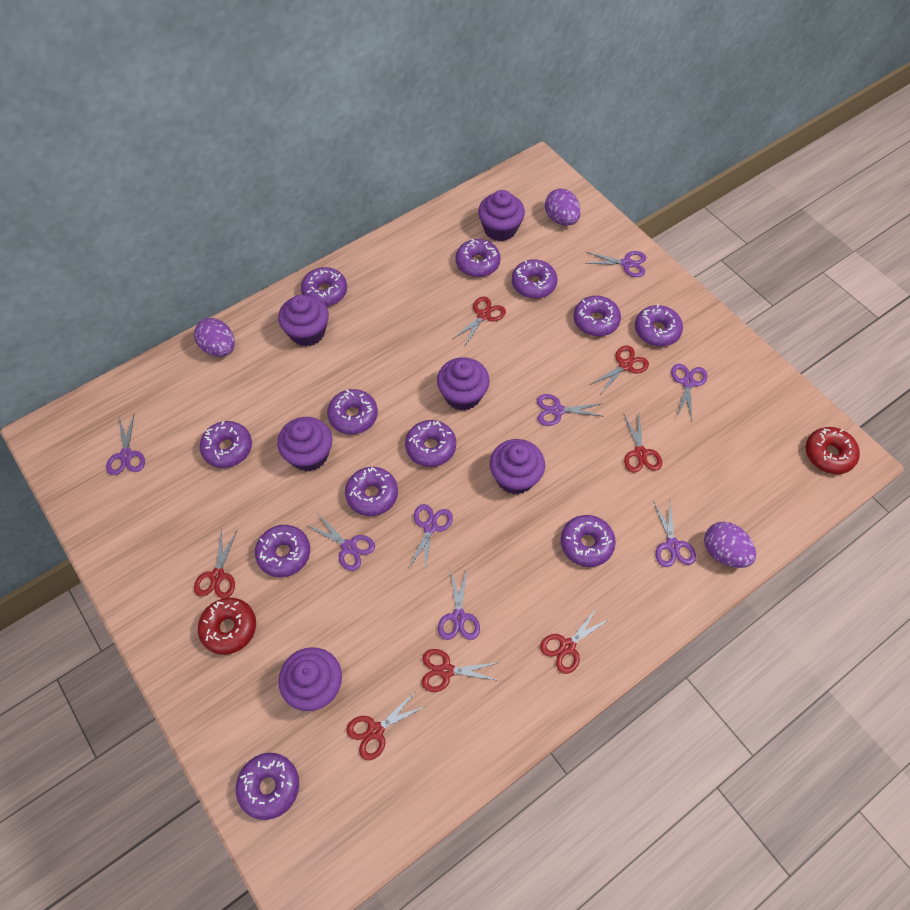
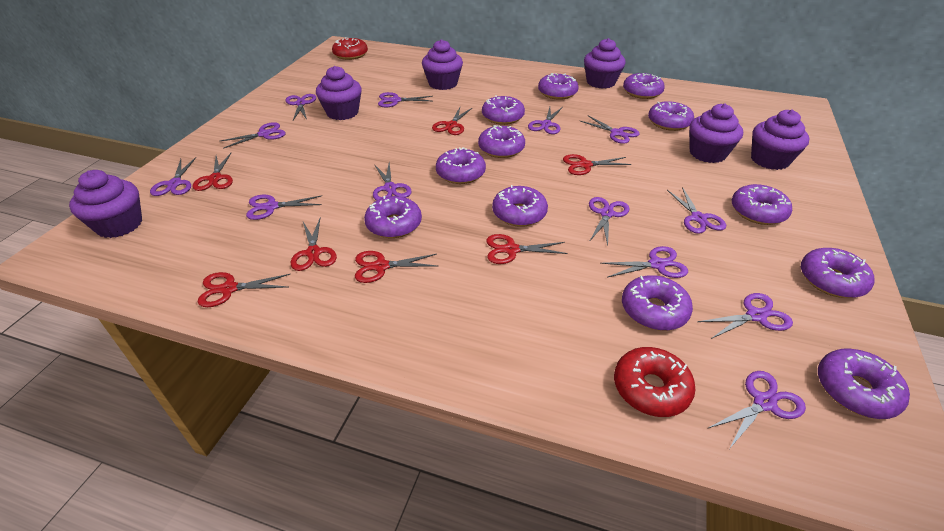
purple egg: 3 -> 0
purple scissors: 8 -> 13

